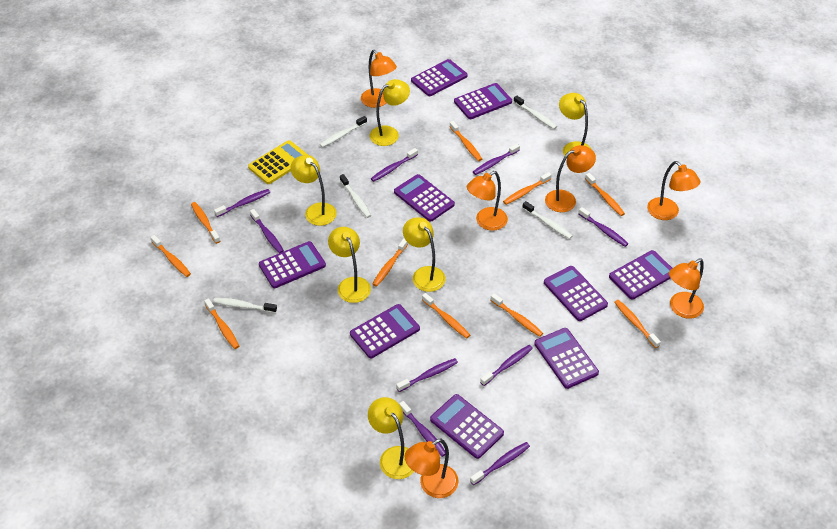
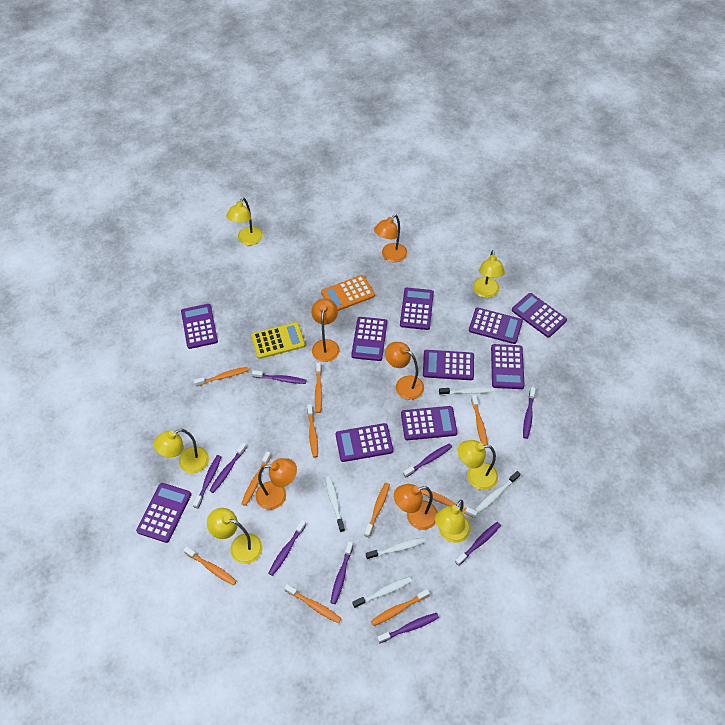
orange calculator: 0 -> 1
orange lamp: 6 -> 5
purple calculator: 9 -> 10

